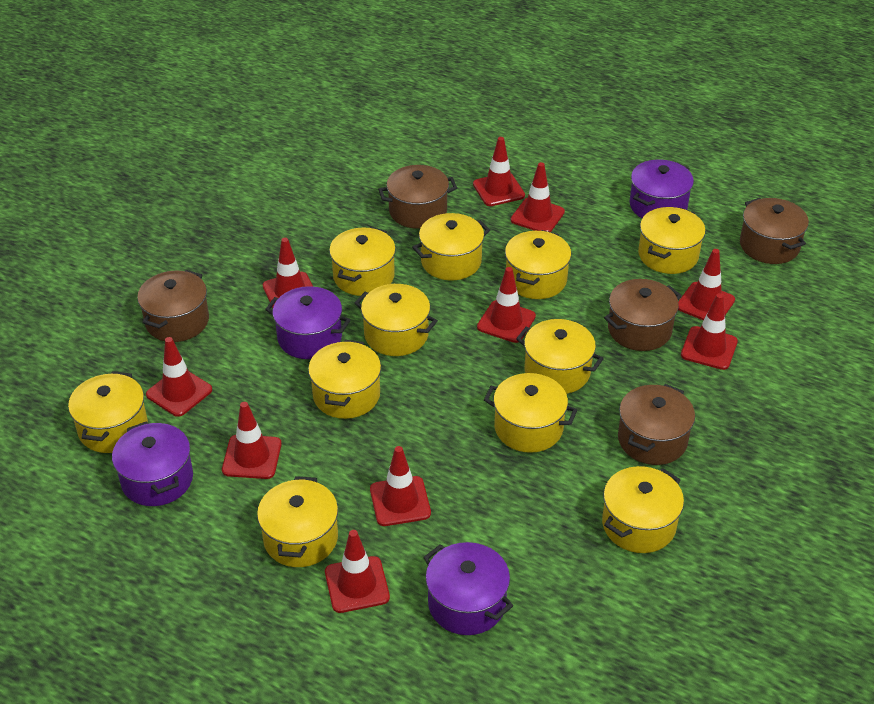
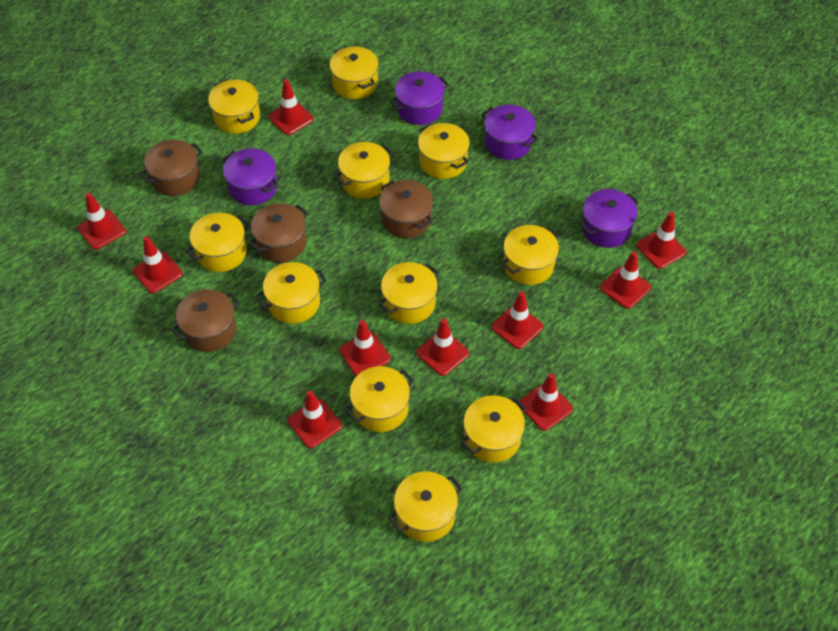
brown pot: 5 -> 4

